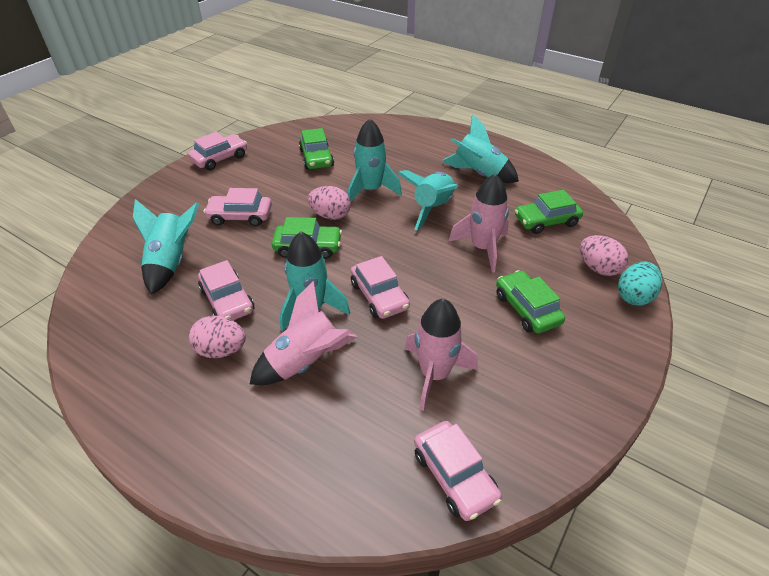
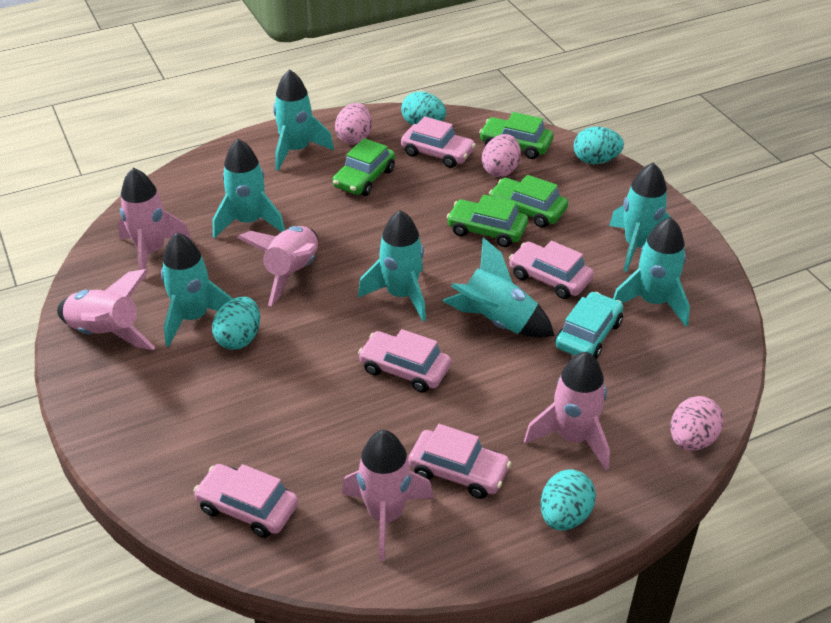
pink rocket: 3 -> 5
turquoise car: 0 -> 1
turquoise egg: 1 -> 4
turquoise rocket: 5 -> 7

